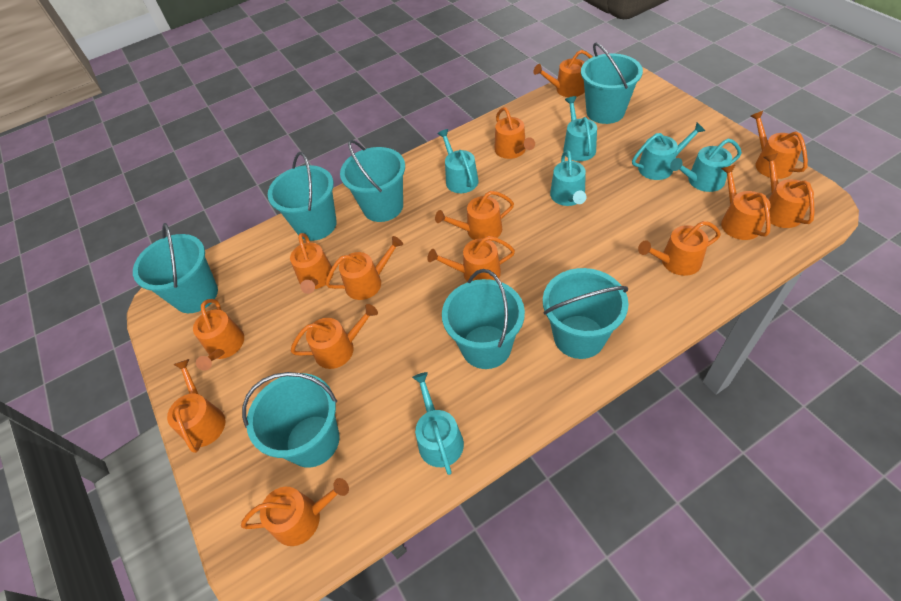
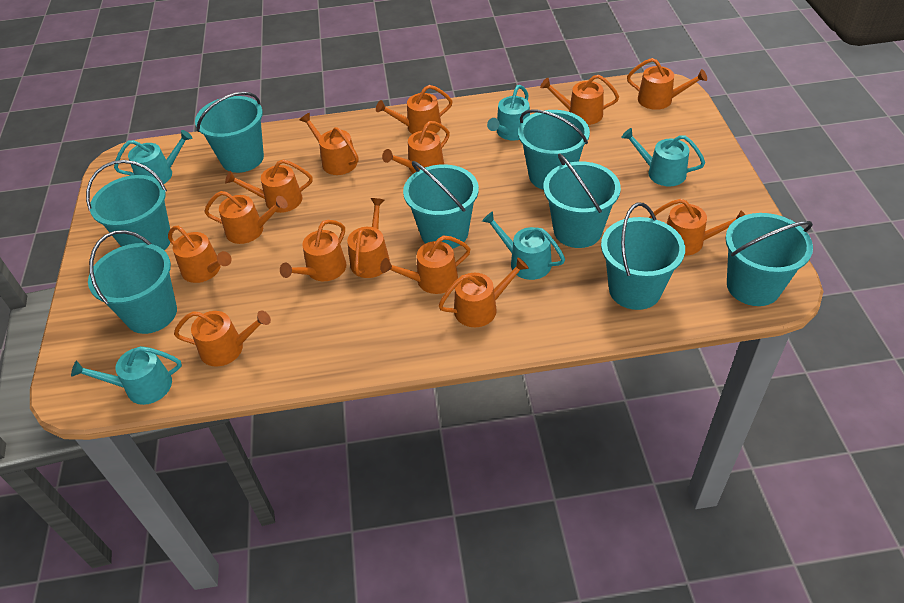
turquoise bucket: 7 -> 8
turquoise watering can: 6 -> 5

